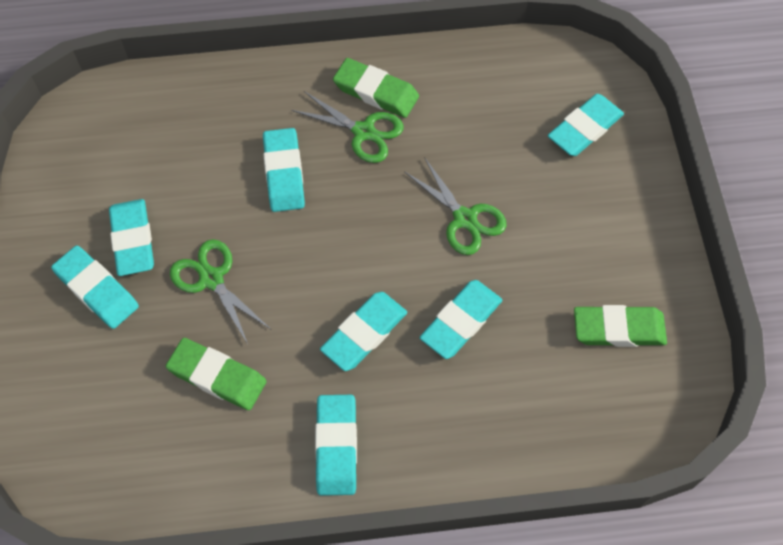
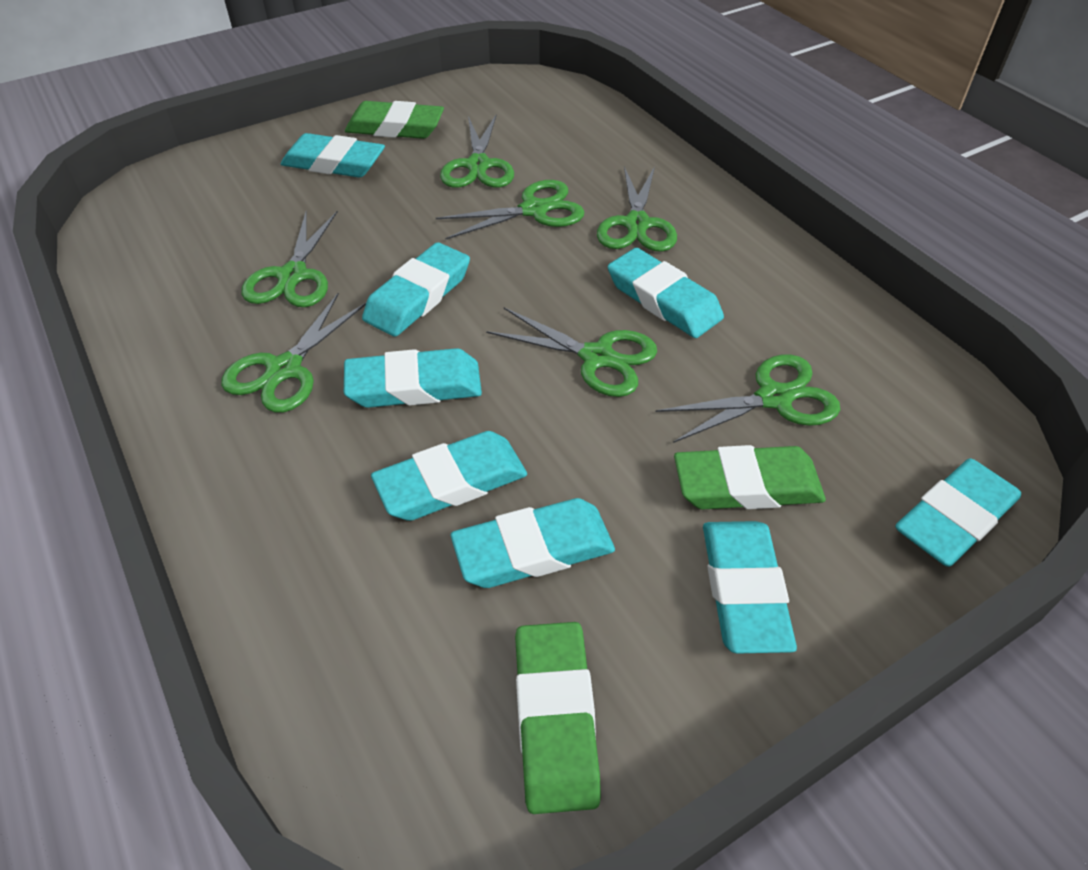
green scissors: 3 -> 7
turquoise eraser: 7 -> 8

